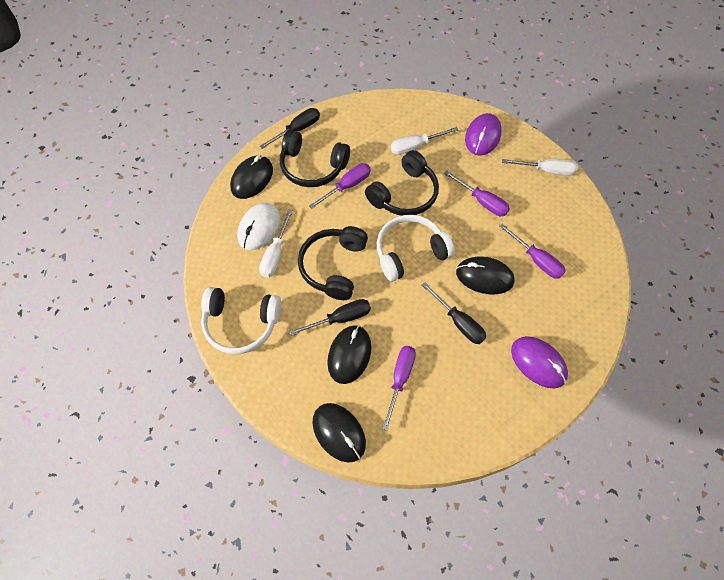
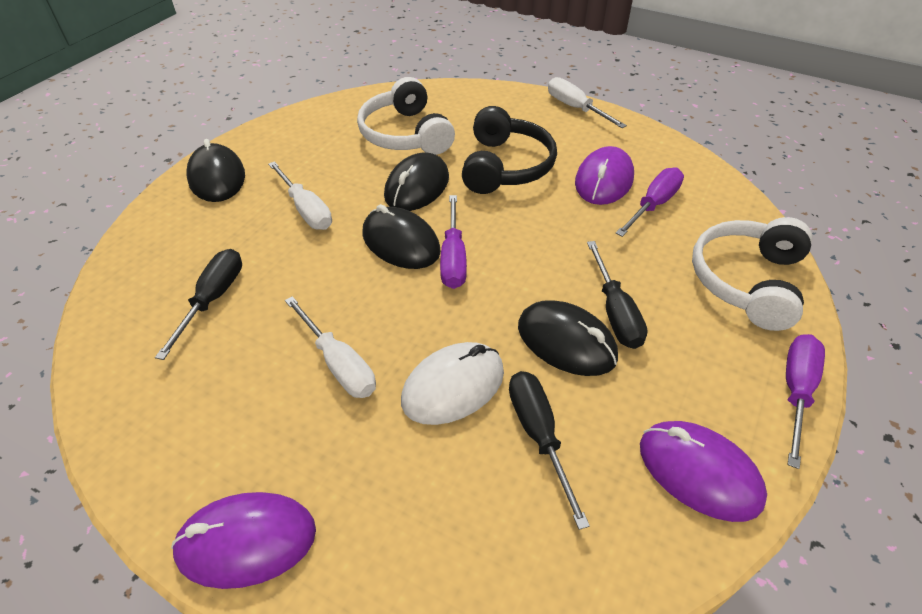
black headphones: 3 -> 1
purple mouse: 2 -> 3
purple screwdriver: 4 -> 3

